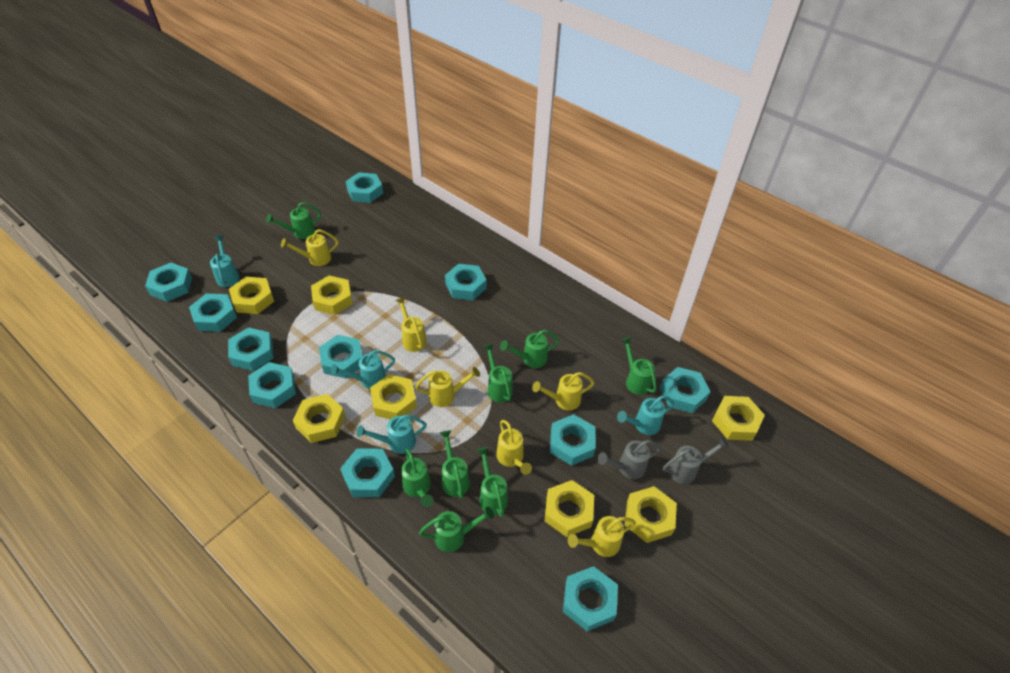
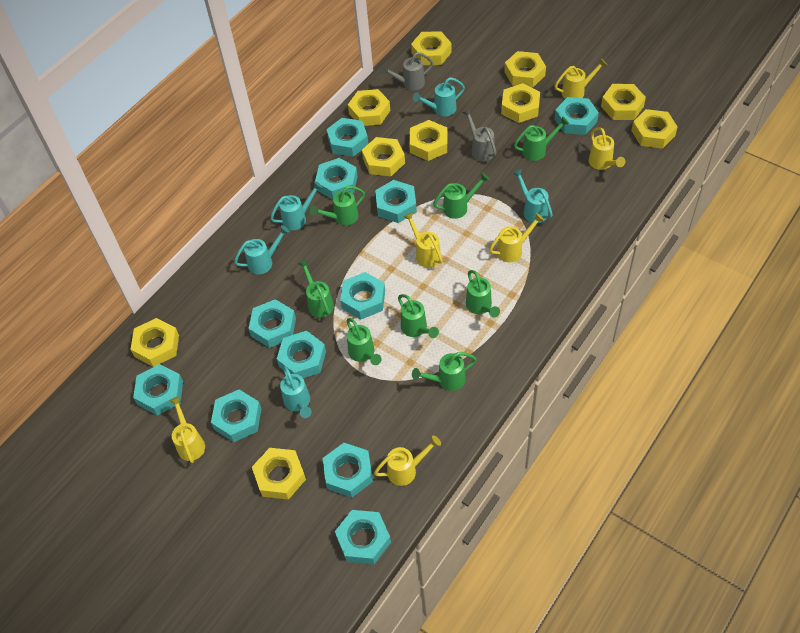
turquoise watering can: 4 -> 5
yellow nut: 7 -> 10

